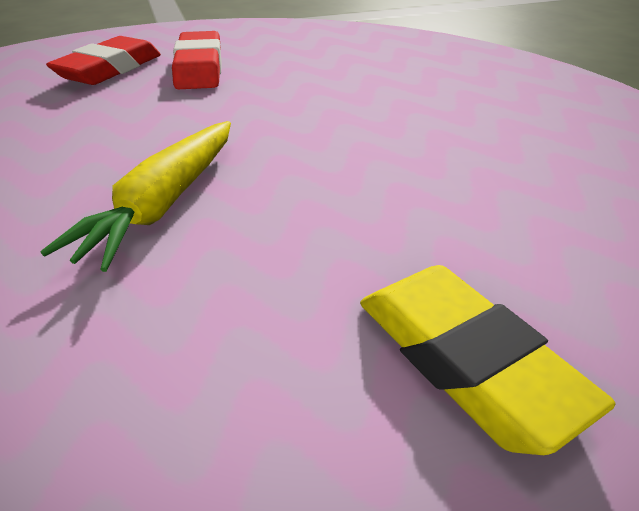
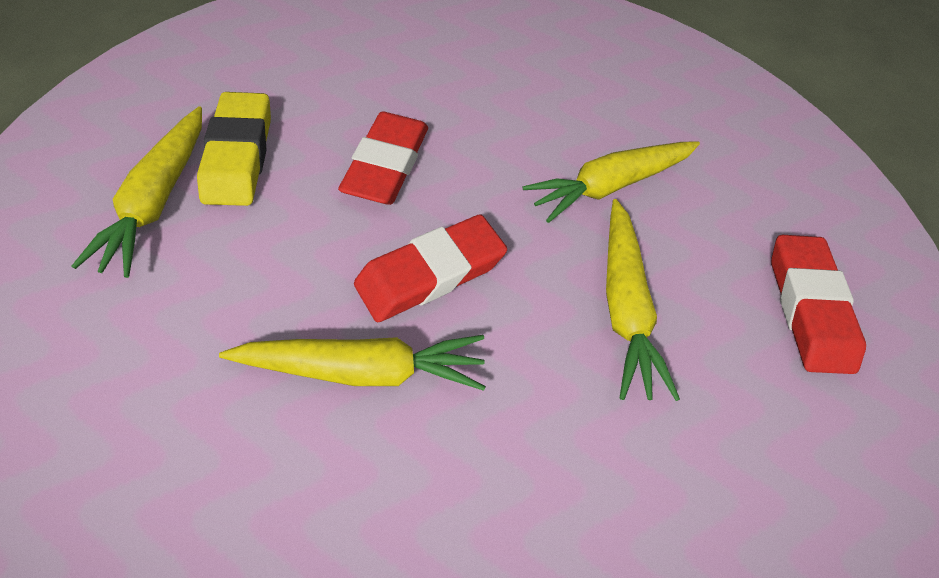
red eraser: 2 -> 3
yellow carrot: 1 -> 4

